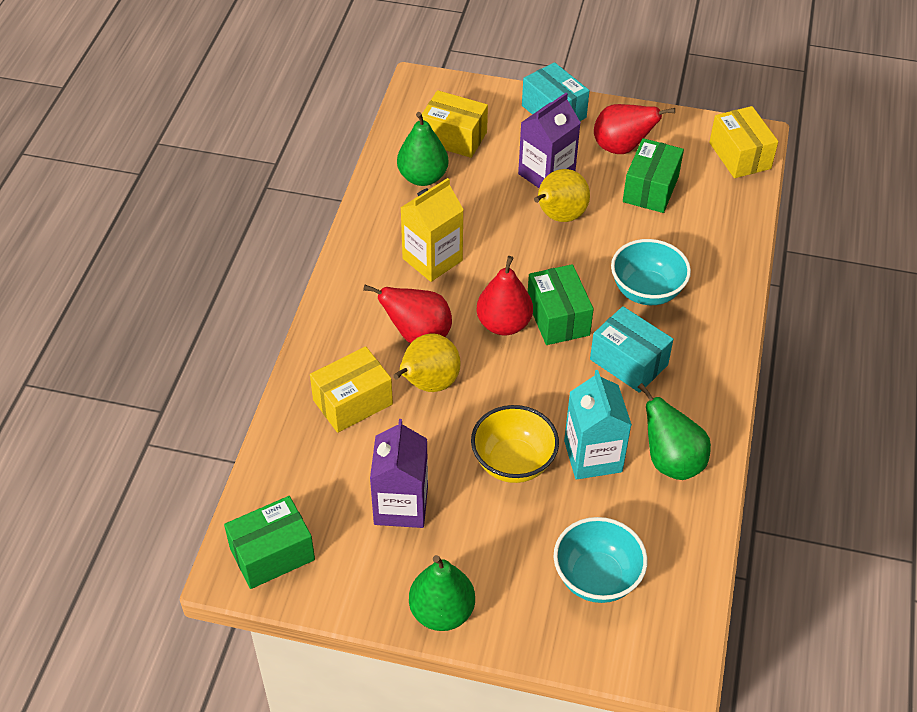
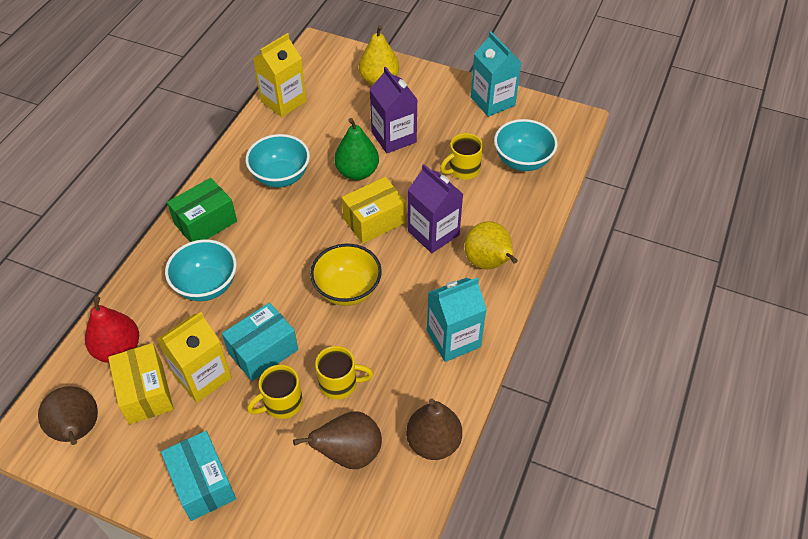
brown pear: 0 -> 3
green box: 3 -> 1
green pear: 3 -> 1
red pear: 3 -> 1
turquoise bowl: 2 -> 3
turquoise carton: 1 -> 2
yellow box: 3 -> 2
yellow carton: 1 -> 2
yellow mug: 0 -> 3

